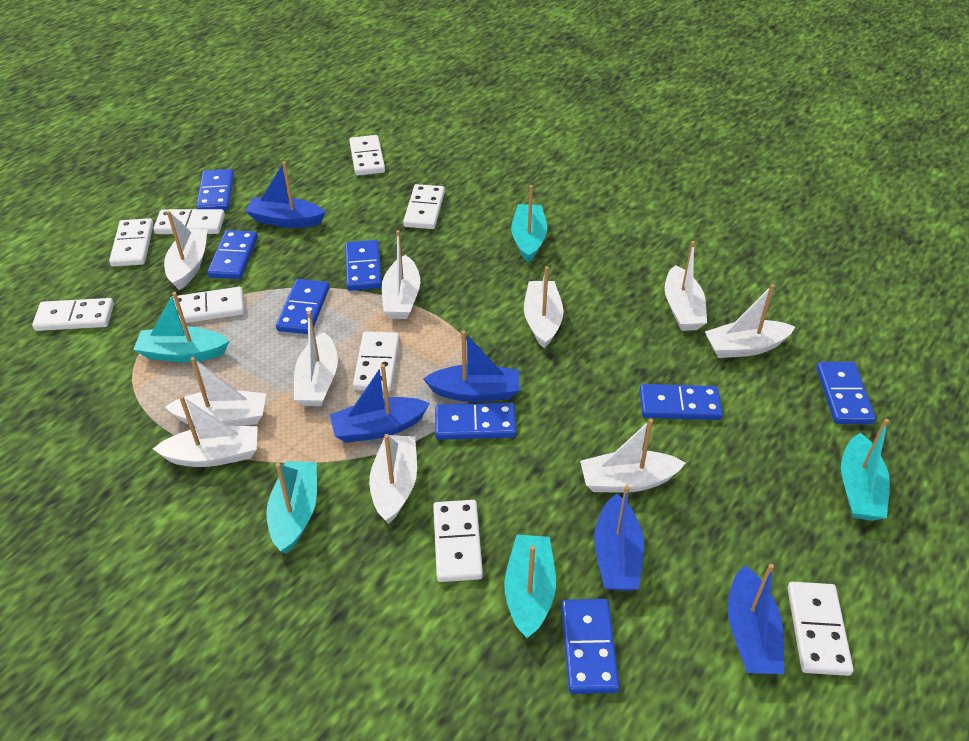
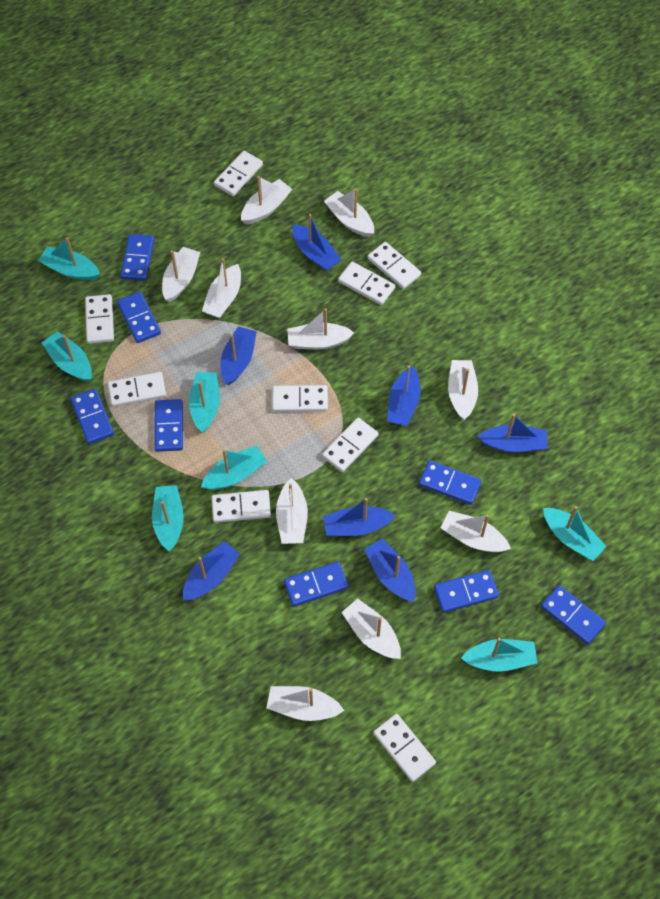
blue boat: 5 -> 7
turquoise boat: 5 -> 7

